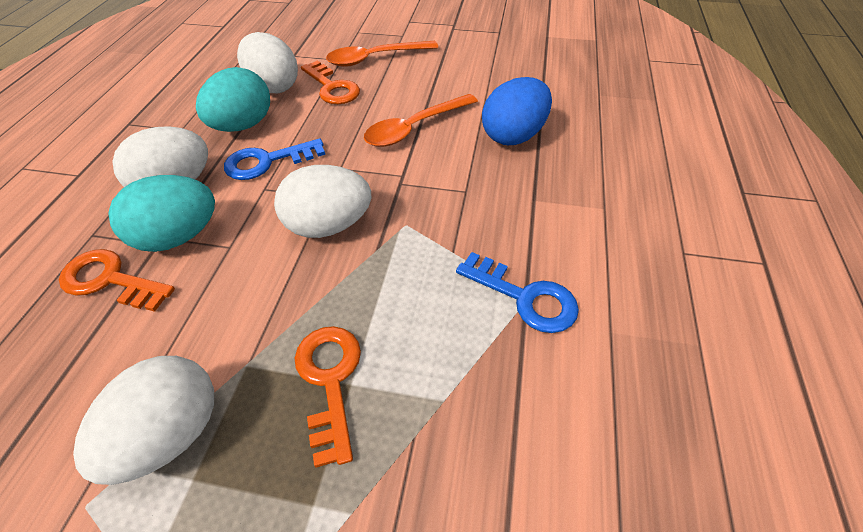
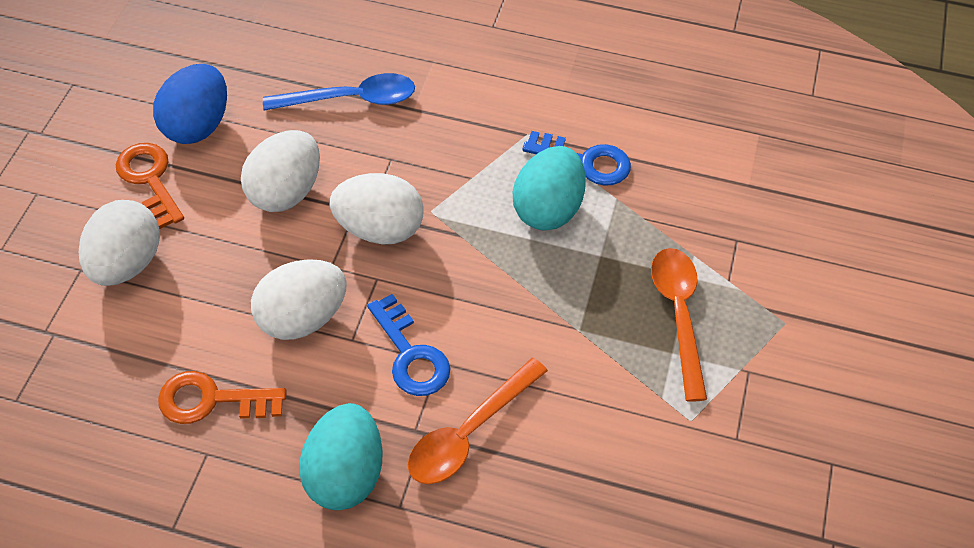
blue spoon: 0 -> 1
orange key: 3 -> 2

